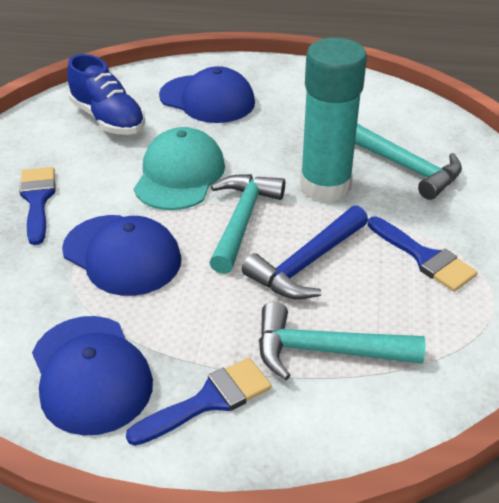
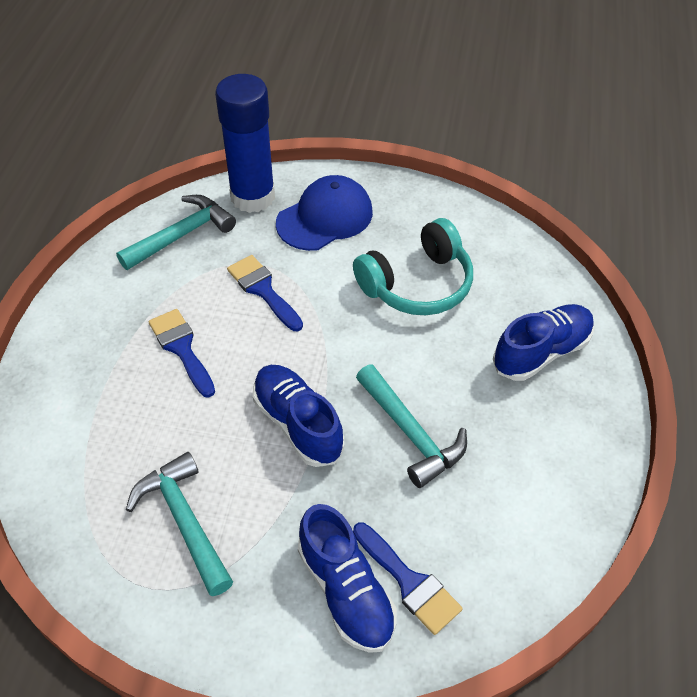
blue cap: 3 -> 1
blue glue stick: 0 -> 1
blue hammer: 1 -> 0
blue shoe: 1 -> 3
turquoise cap: 1 -> 0
turquoise glue stick: 1 -> 0
turquoise headphones: 0 -> 1

